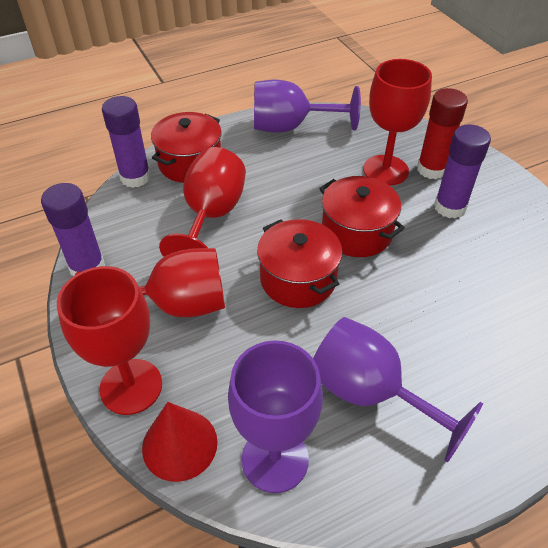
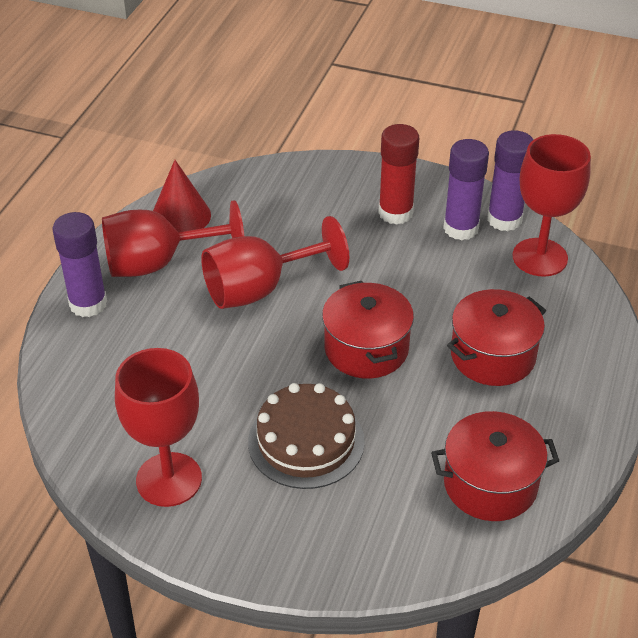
brown cake: 0 -> 1
purple goblet: 3 -> 0

